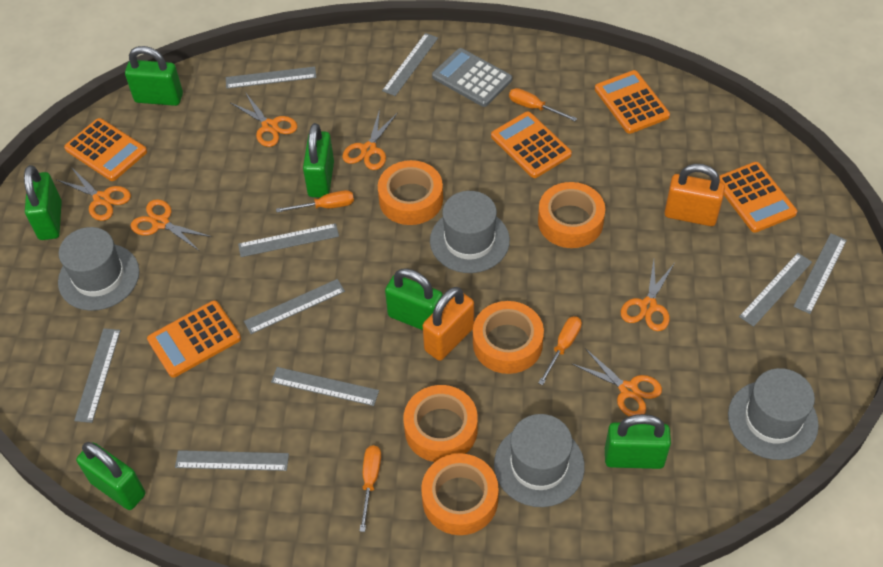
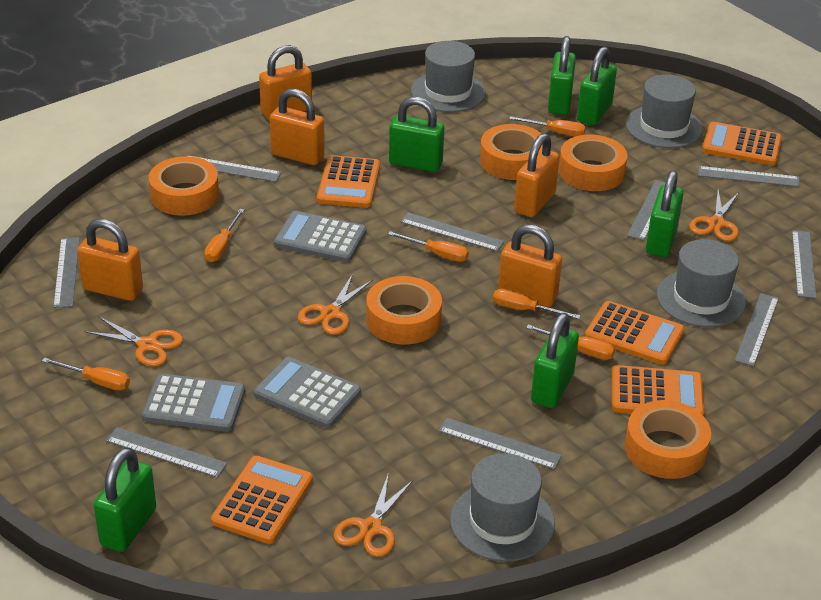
grey calculator: 1 -> 3
orange padlock: 2 -> 5
orange scissors: 6 -> 4
orange screwdriver: 4 -> 6

